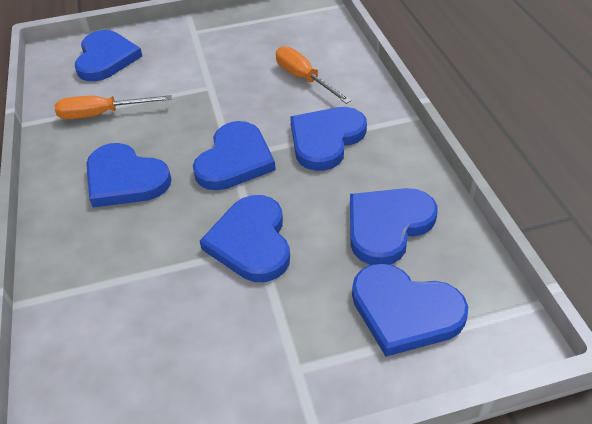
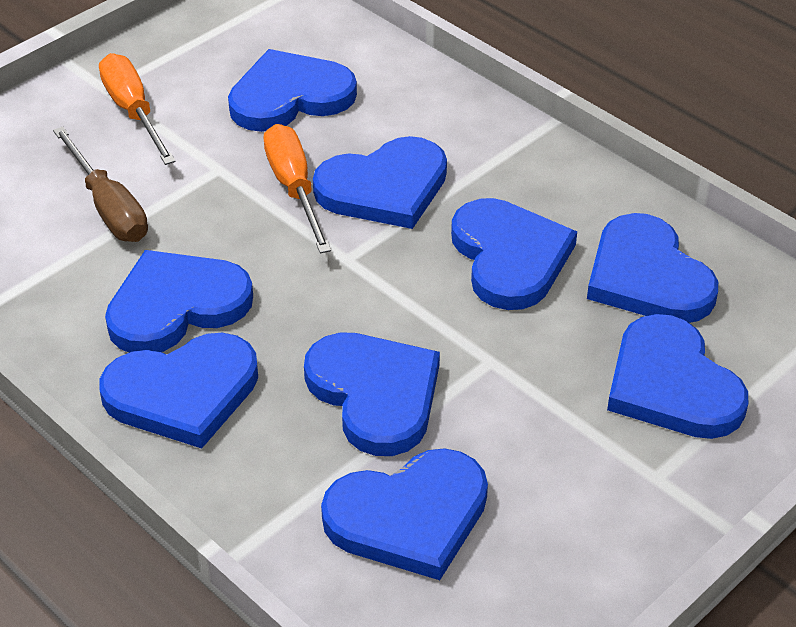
blue heart: 7 -> 9
brown screwdriver: 0 -> 1

